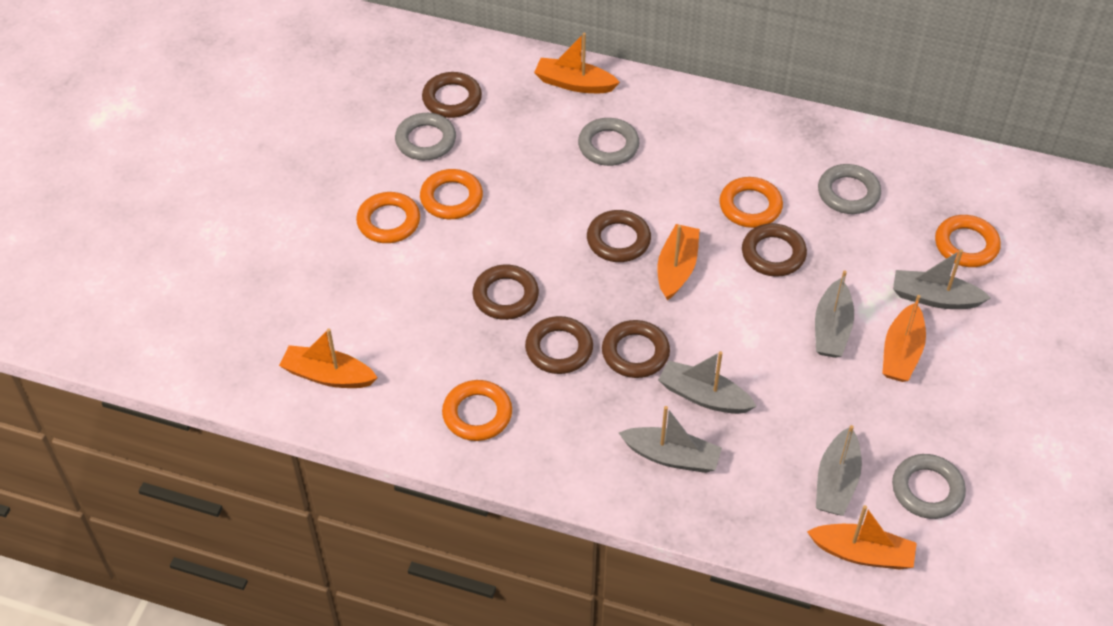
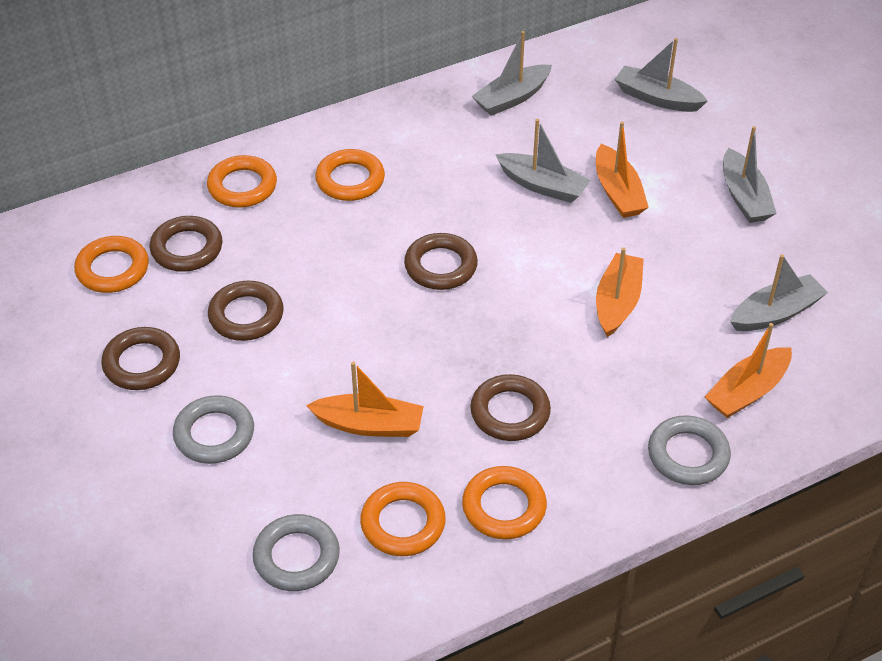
brown ring: 6 -> 5
grey ring: 4 -> 3
orange boat: 5 -> 4

